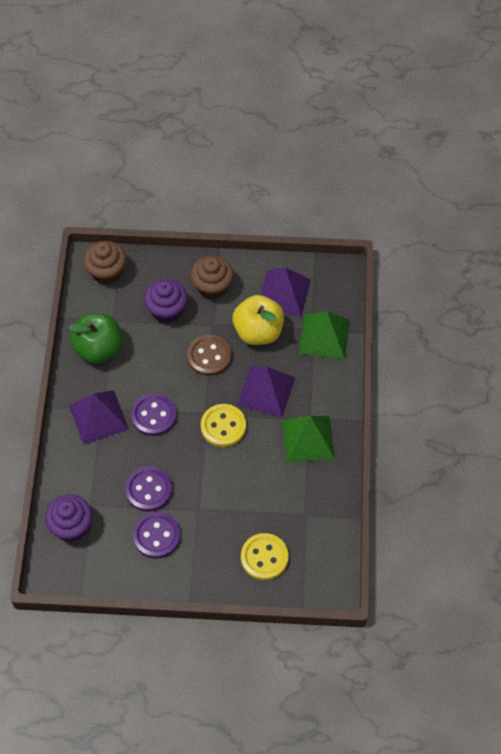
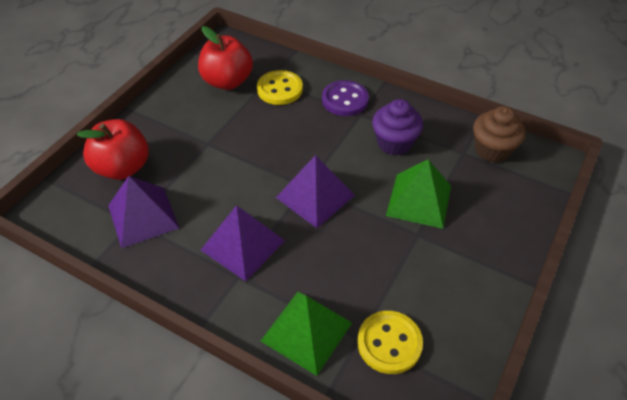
brown button: 1 -> 0
brown cupcake: 2 -> 1
green apple: 1 -> 0
purple button: 3 -> 1
purple cupcake: 2 -> 1
red apple: 0 -> 2
yellow apple: 1 -> 0

